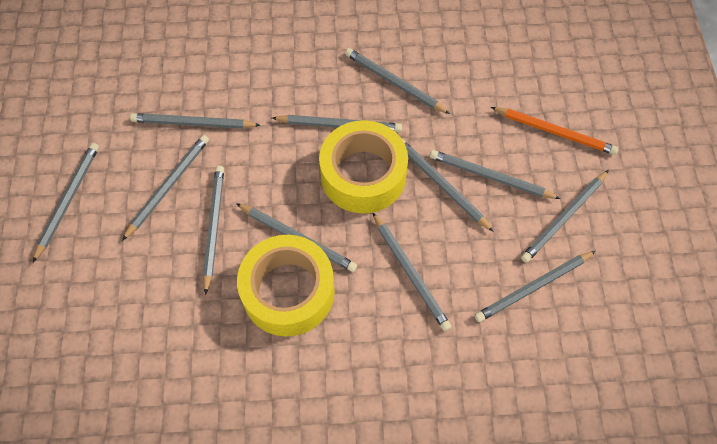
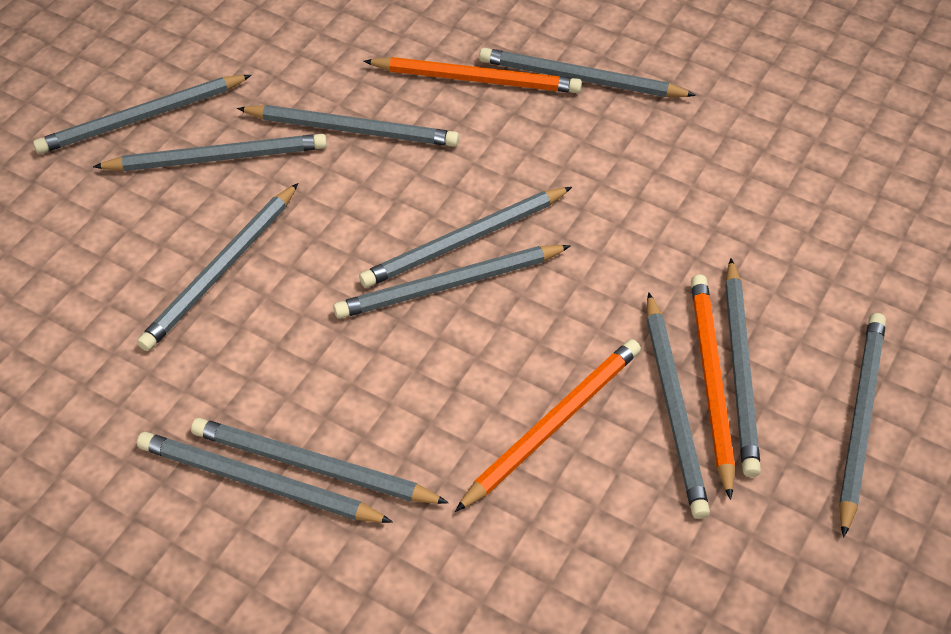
orange pencil: 1 -> 3
yellow tape: 2 -> 0

